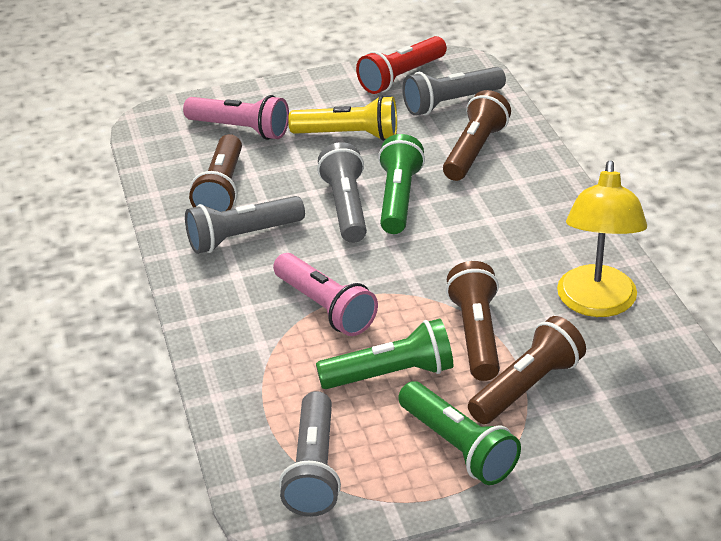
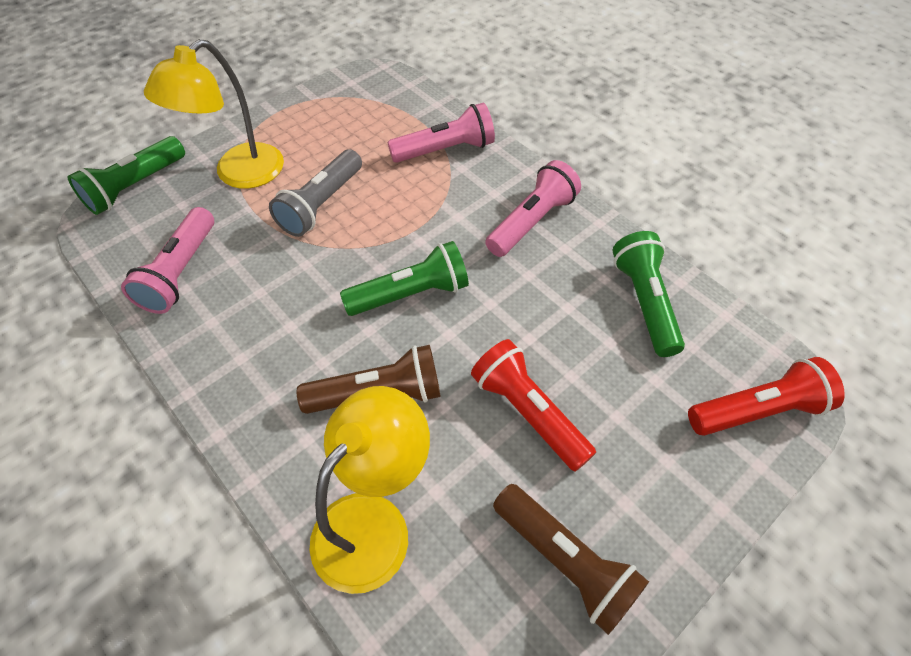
brown flashlight: 4 -> 2
grey flashlight: 4 -> 1
pink flashlight: 2 -> 3
red flashlight: 1 -> 2
yellow flashlight: 1 -> 0
yellow lamp: 1 -> 2

